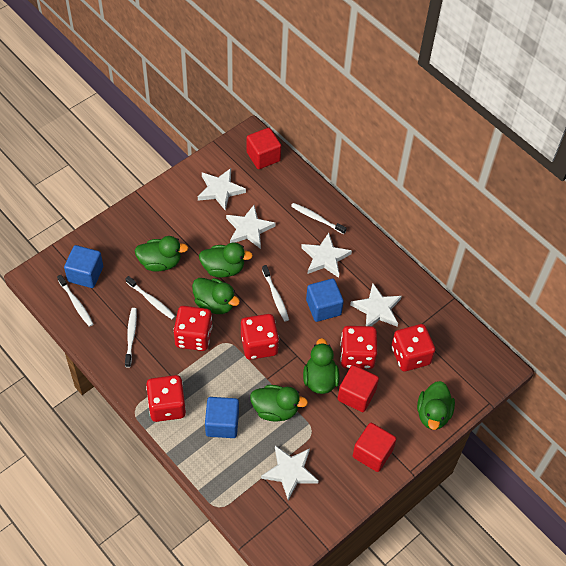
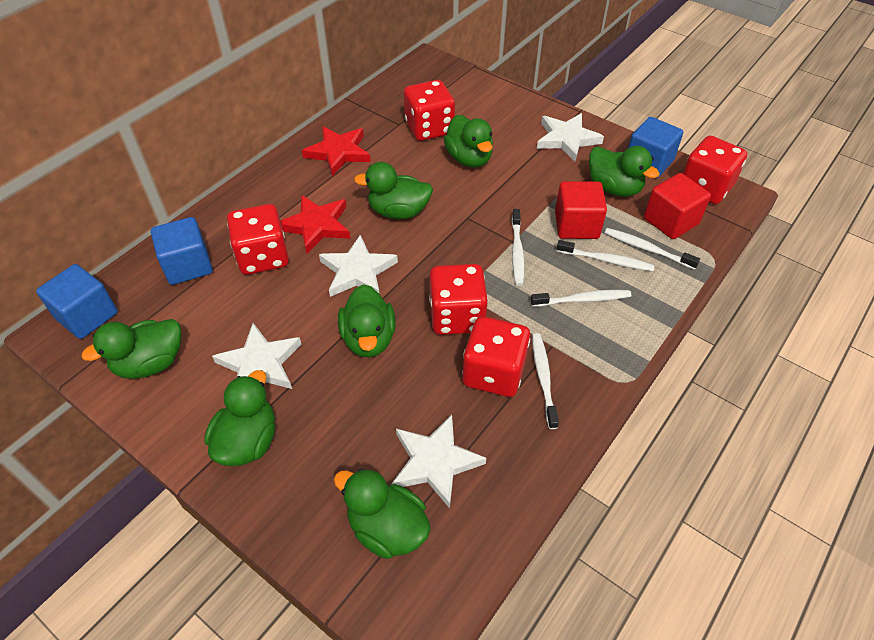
green duck: 6 -> 7
red cube: 3 -> 2
red star: 0 -> 2
white star: 5 -> 4

